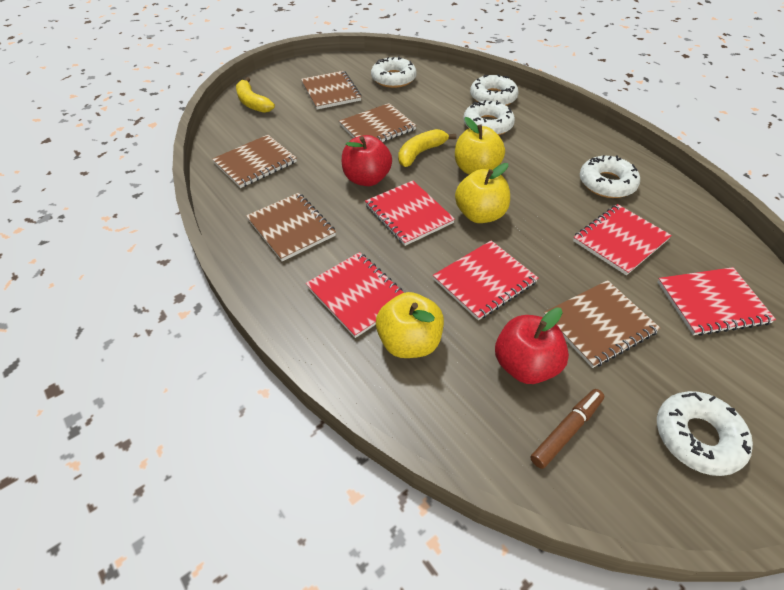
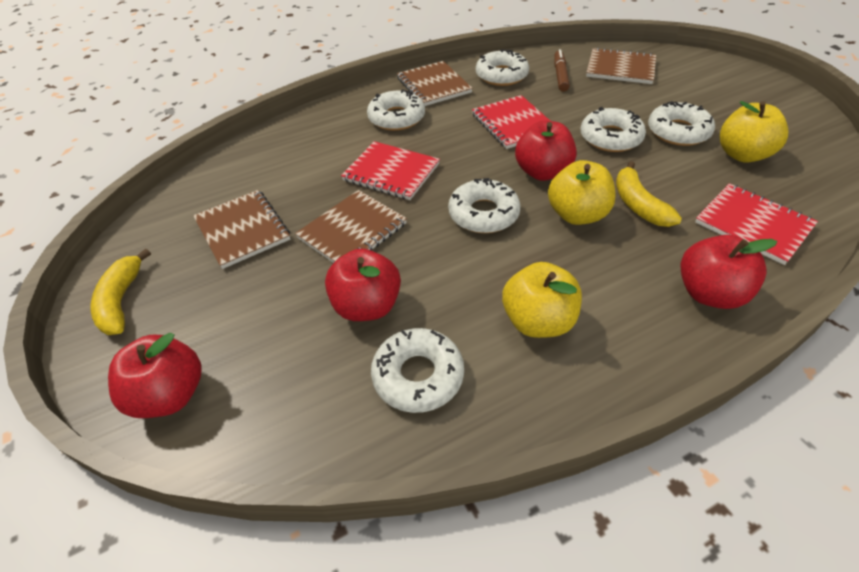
brown notebook: 5 -> 4
red apple: 2 -> 4
red notebook: 5 -> 3
white donut: 5 -> 6

